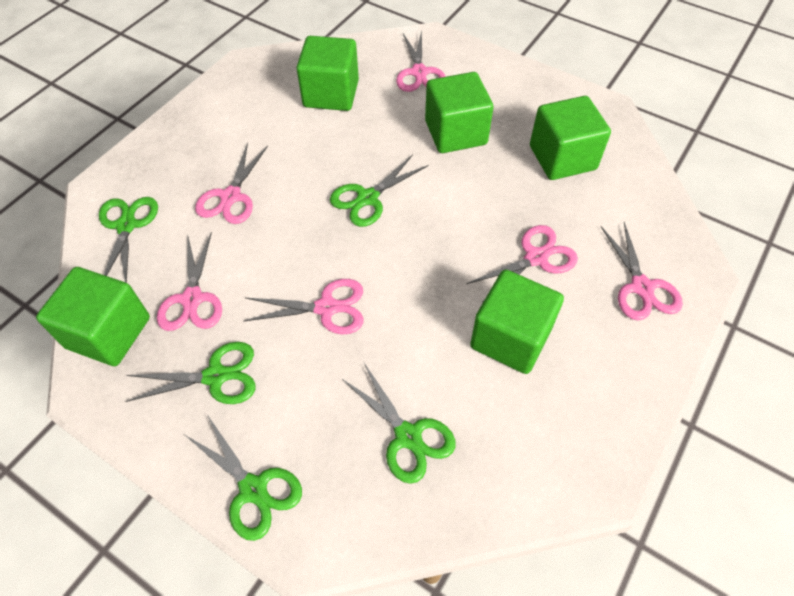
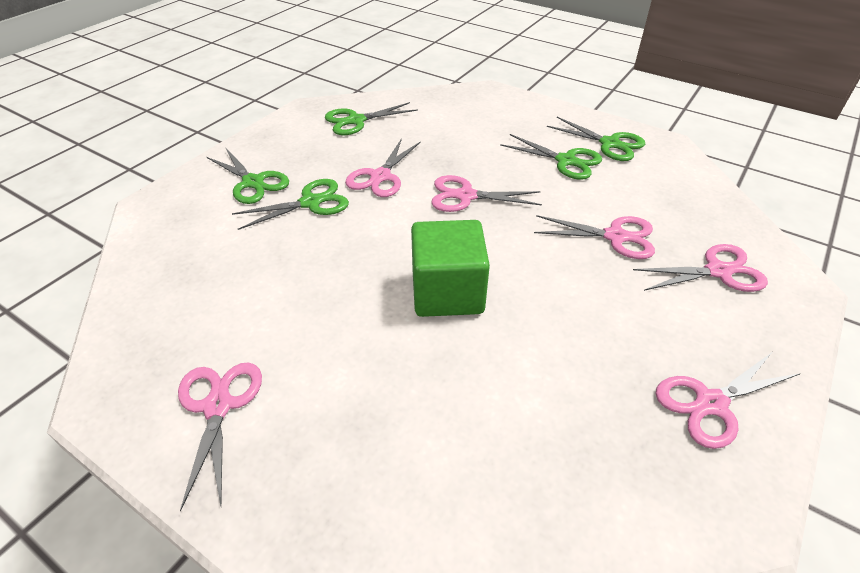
green cube: 5 -> 1

